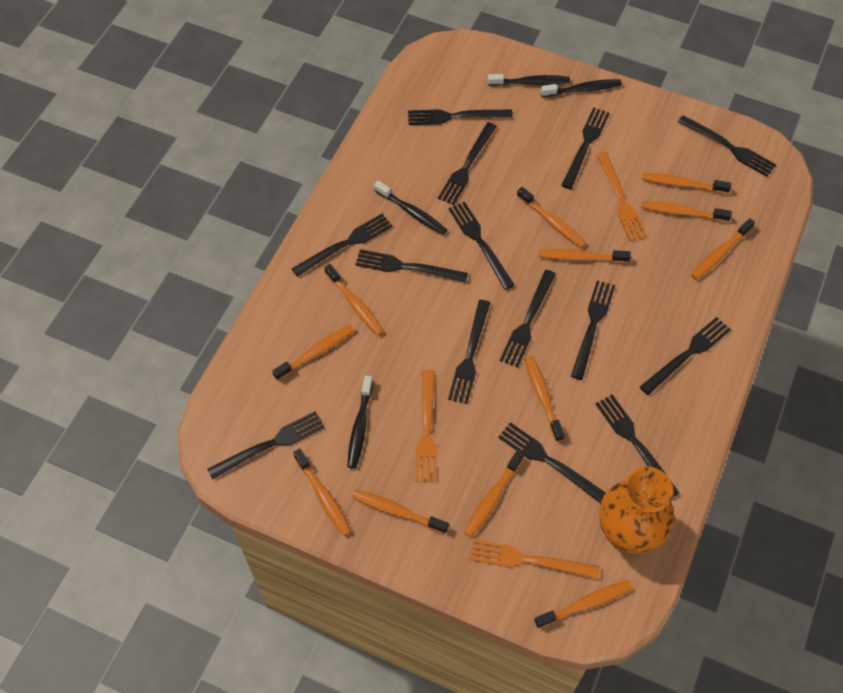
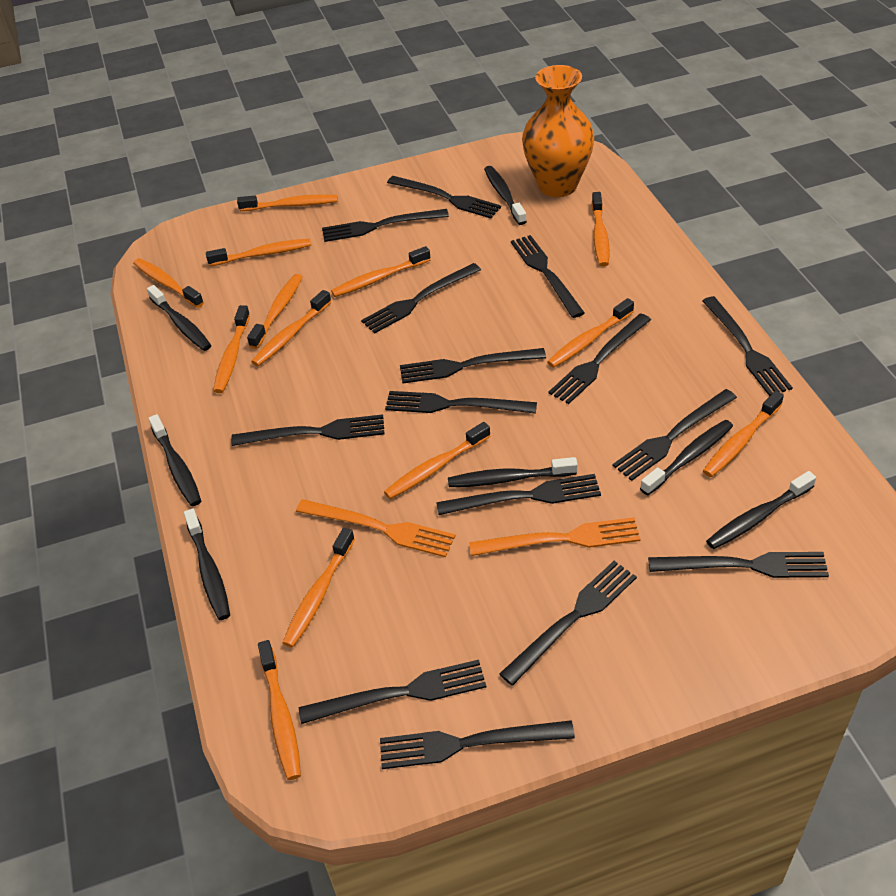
black fork: 14 -> 15
black toothbrush: 4 -> 7
orange fork: 3 -> 2
orange toothbrush: 12 -> 13

